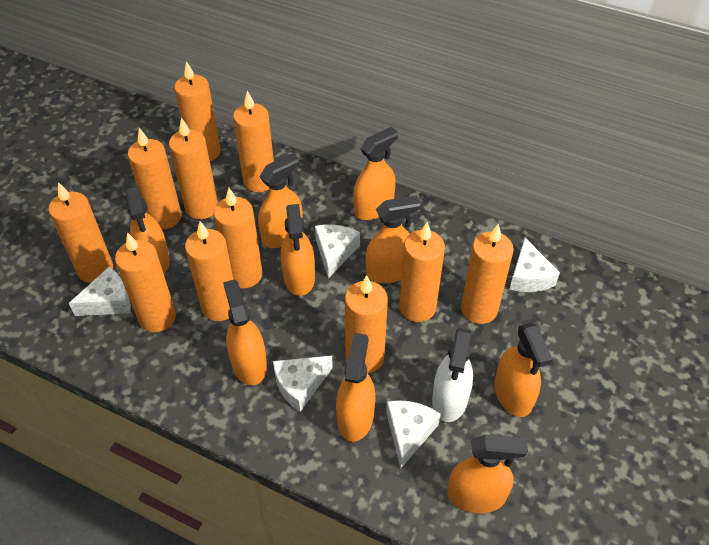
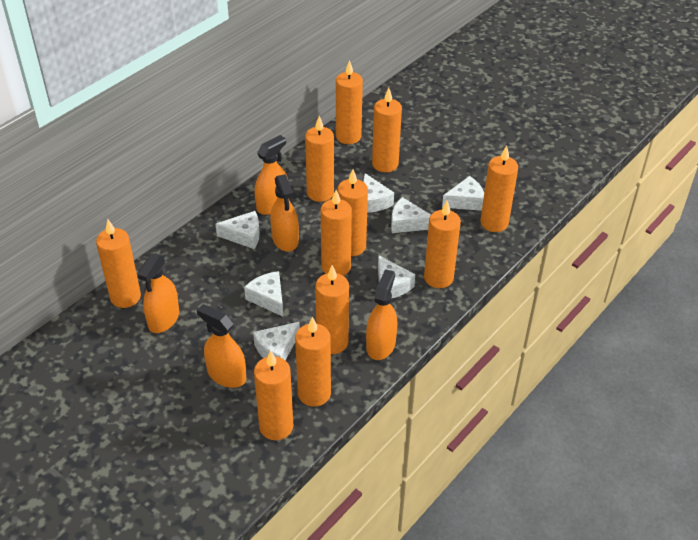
orange spray bottle: 9 -> 5
white cheese: 5 -> 7
white spray bottle: 1 -> 0

